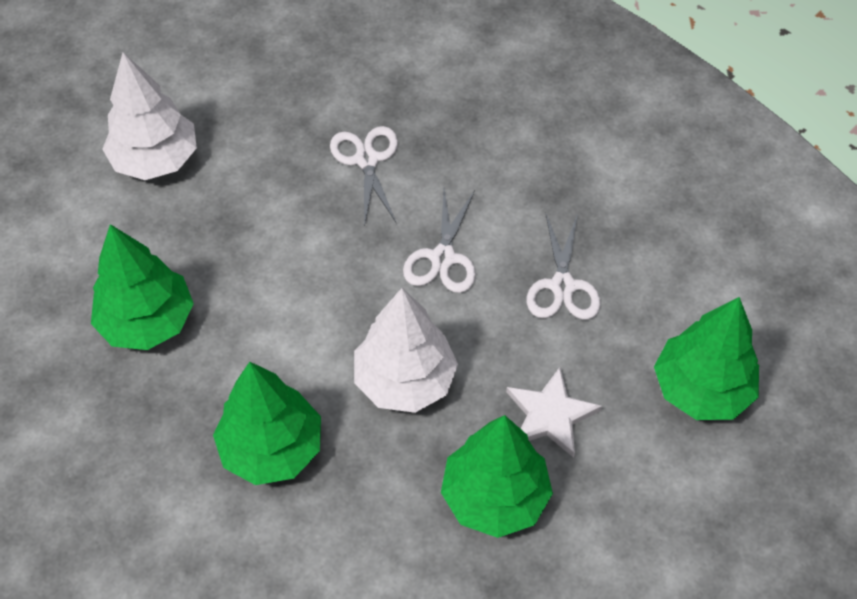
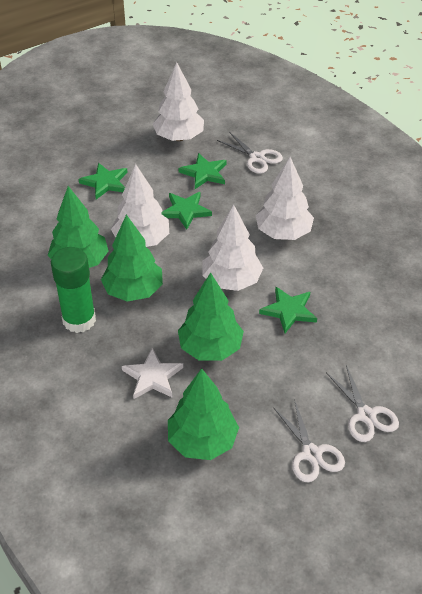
green glue stick: 0 -> 1
green star: 0 -> 4
white tree: 2 -> 4

